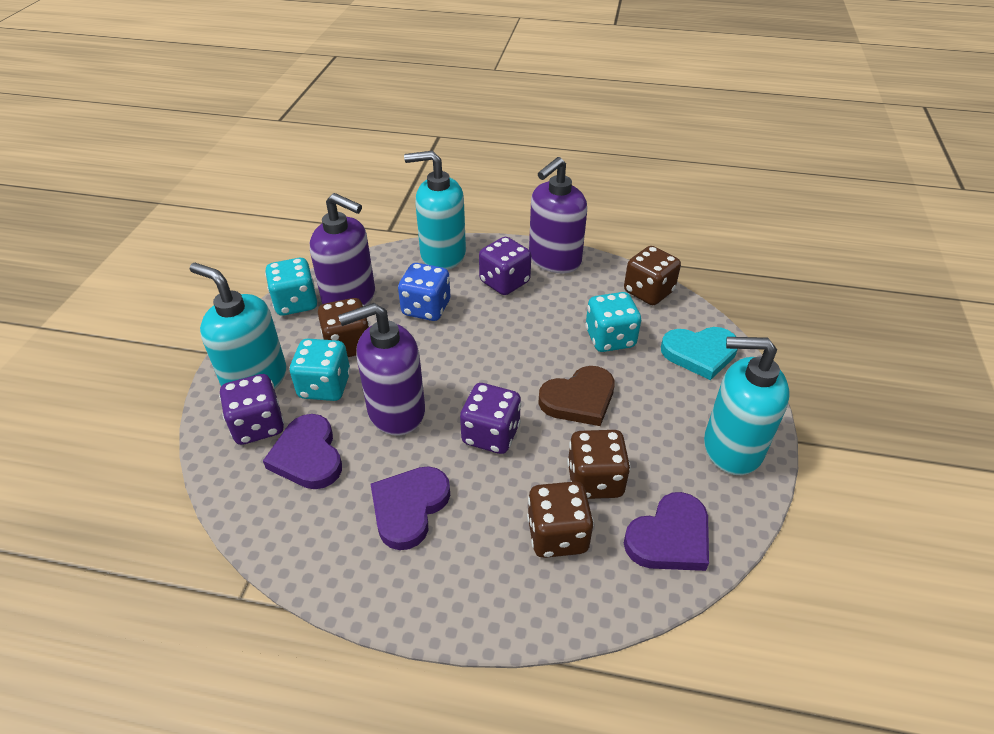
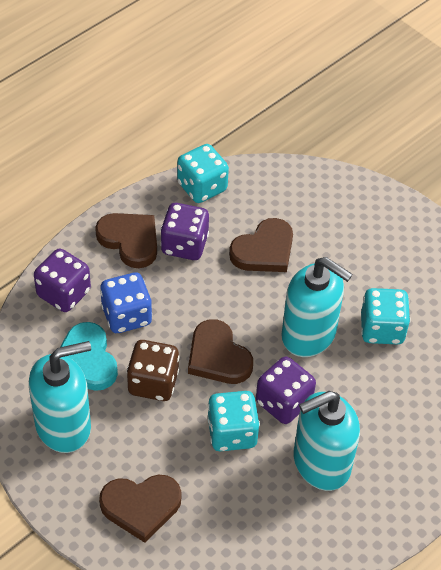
brown dice: 4 -> 1
brown heart: 1 -> 4
purple heart: 3 -> 0
purple soap dispenser: 3 -> 0

